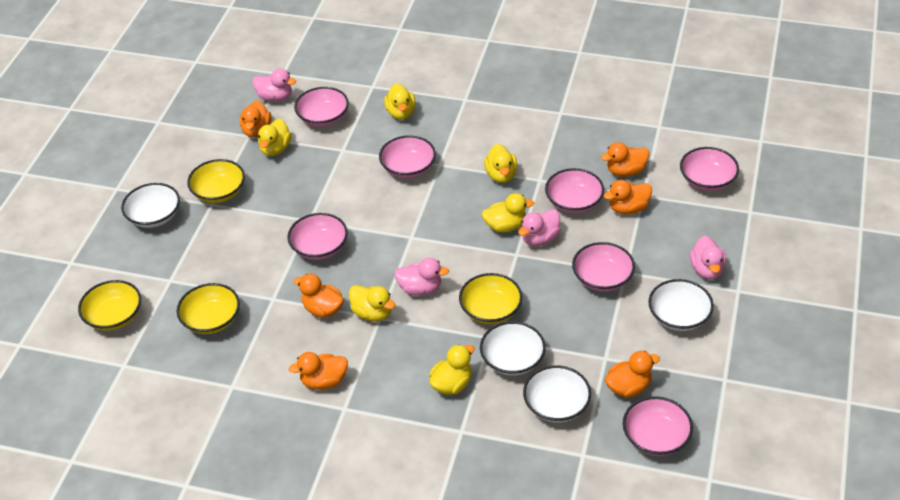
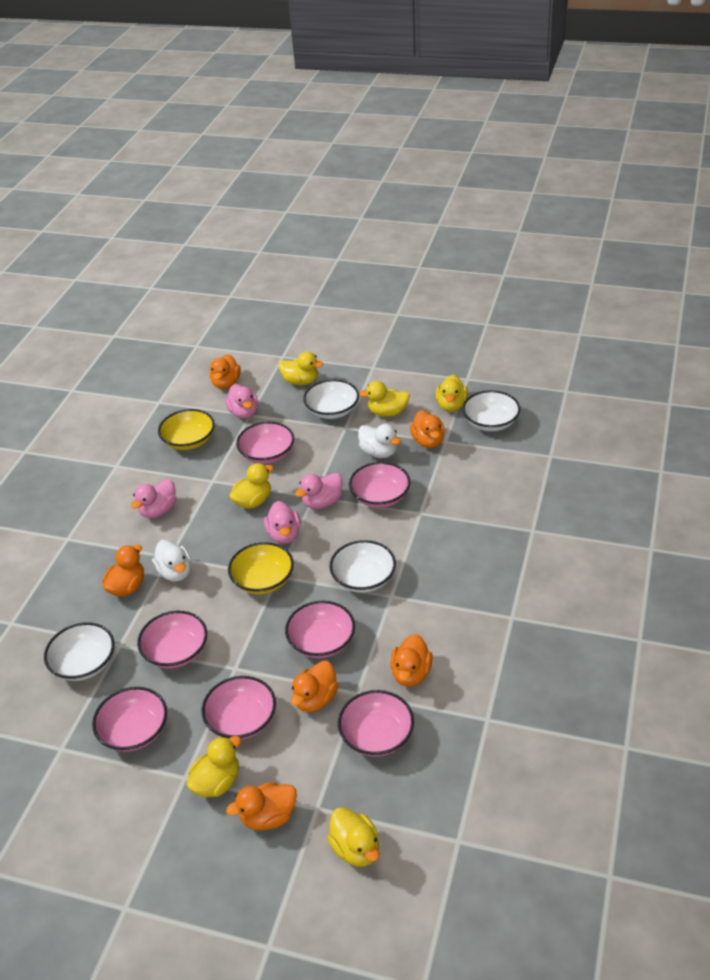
white duck: 0 -> 2
yellow bowl: 4 -> 2

